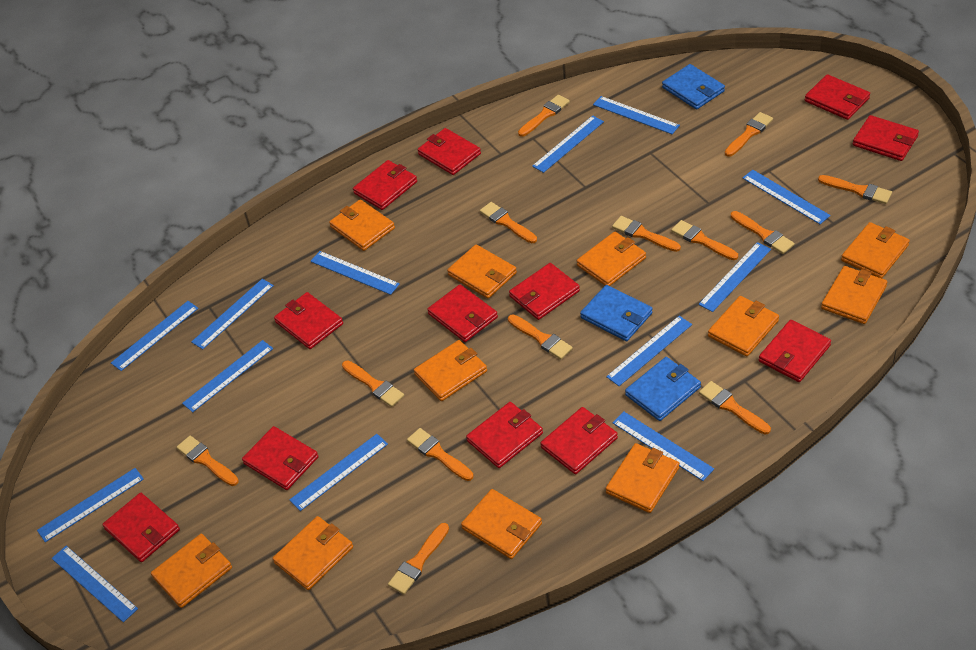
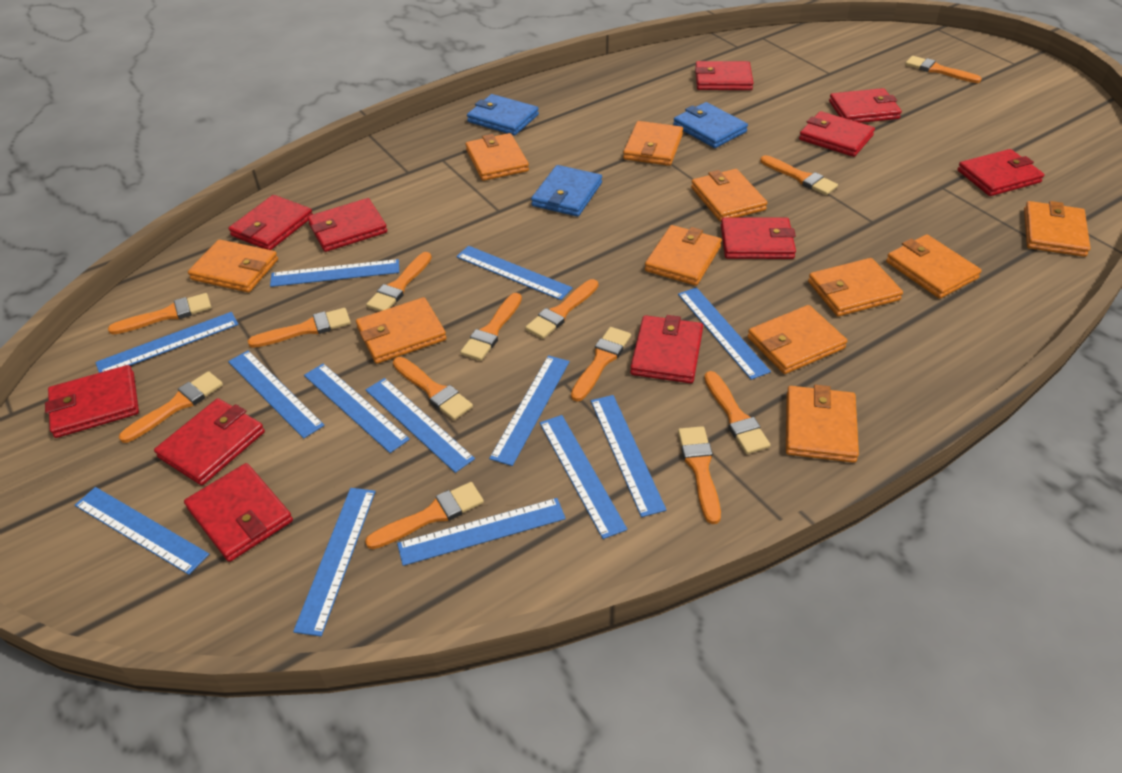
red wallet: 12 -> 11

